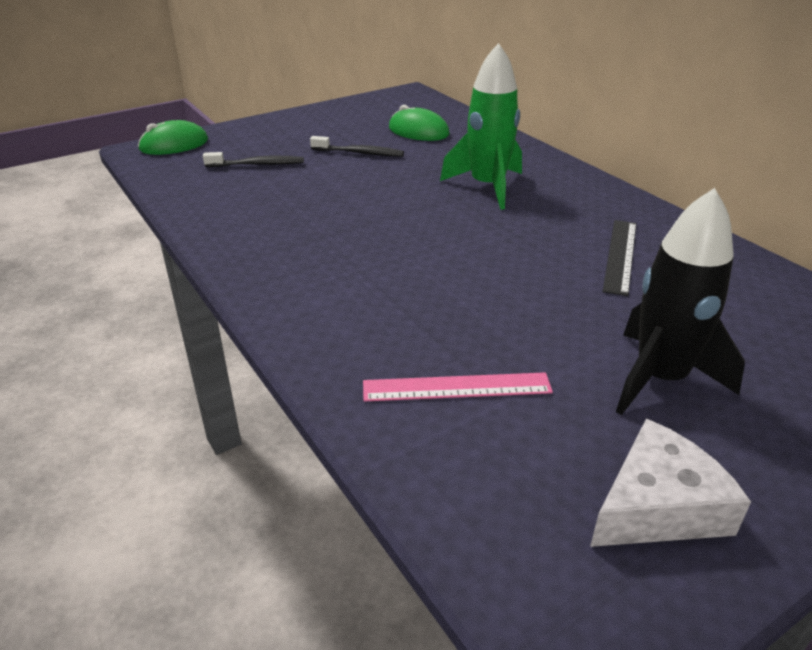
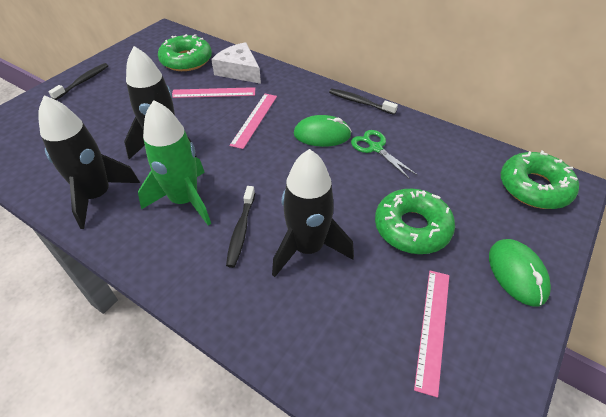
black rocket: 1 -> 3
black ruler: 1 -> 0
black toothbrush: 2 -> 3
green donut: 0 -> 3
green scissors: 0 -> 1
pink ruler: 1 -> 3

